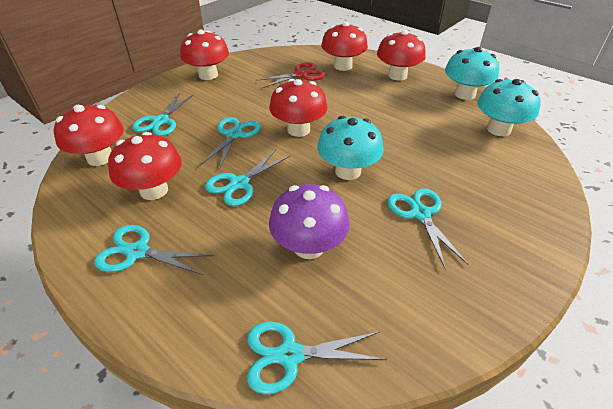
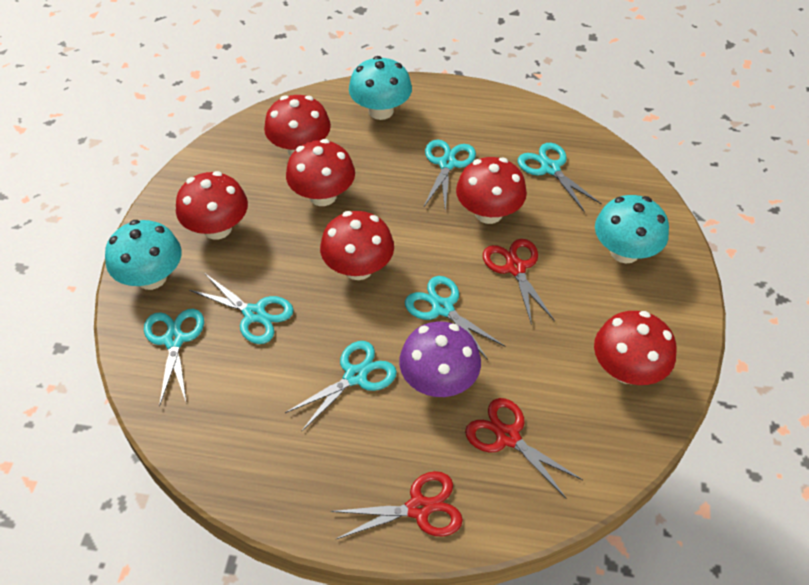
red scissors: 1 -> 3

